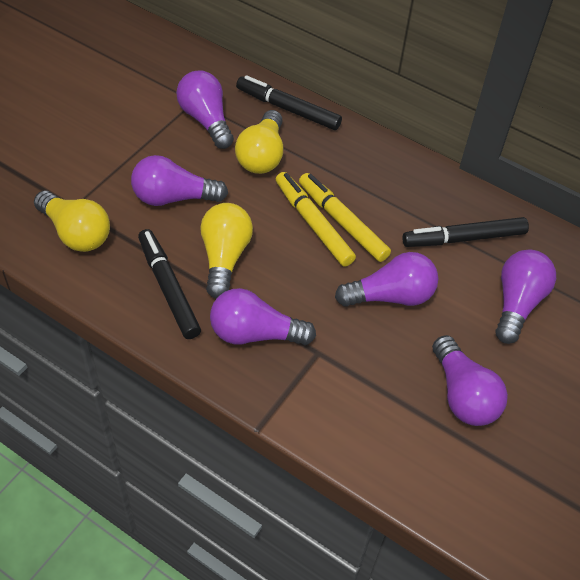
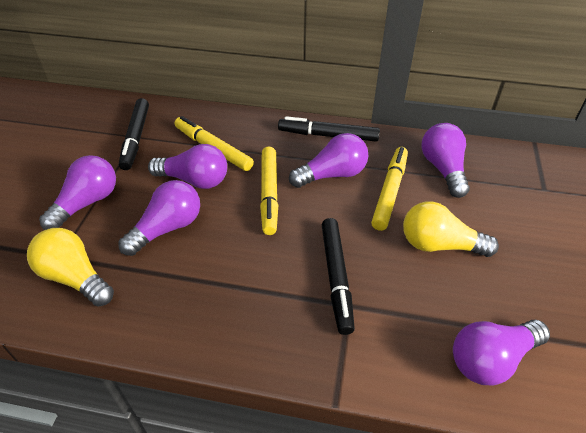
yellow light bulb: 3 -> 2
yellow marker: 2 -> 3

